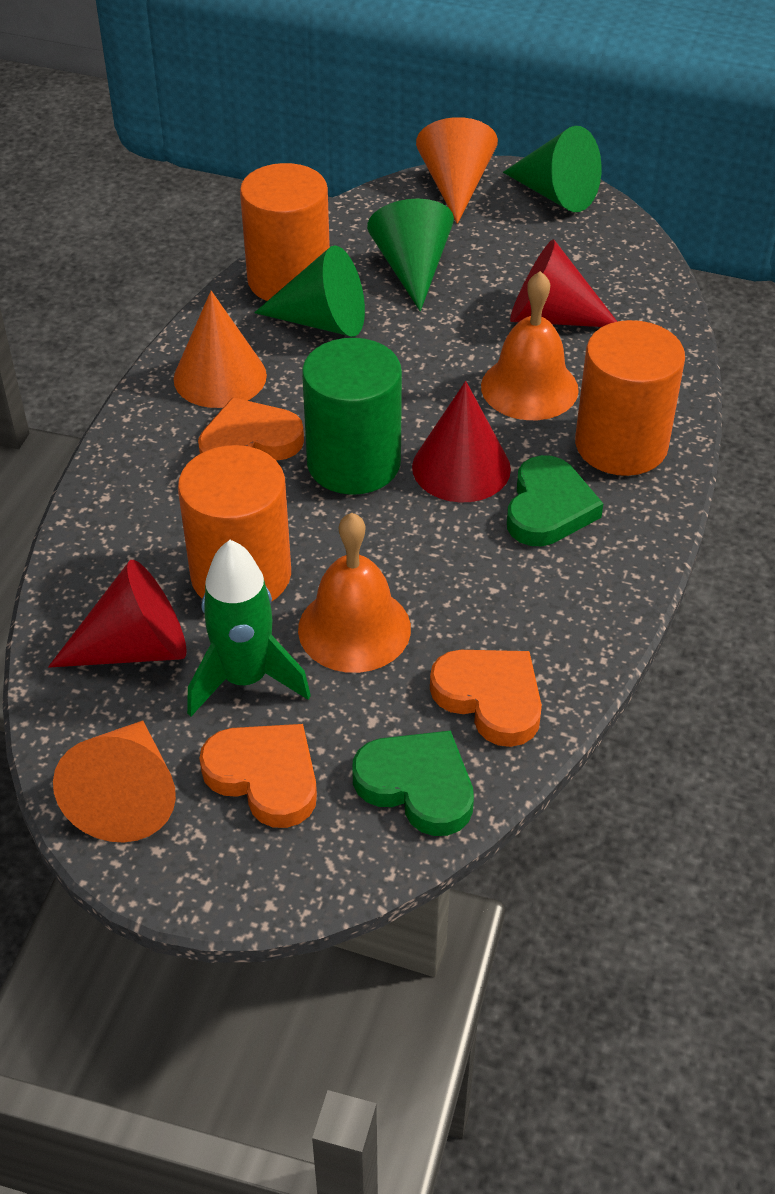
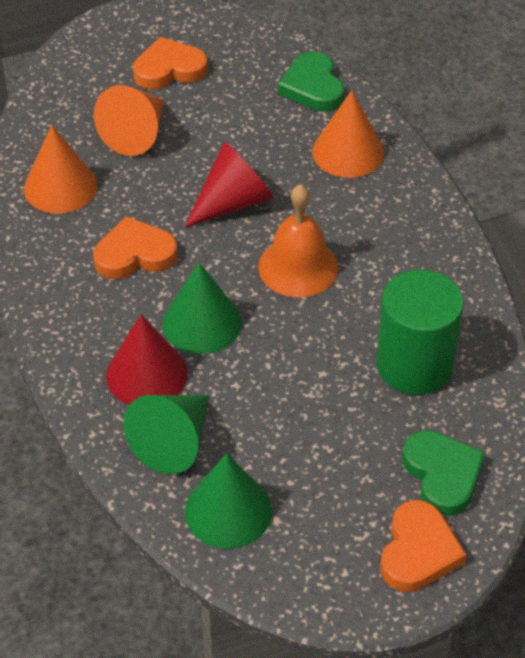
green rocket: 1 -> 0
orange bell: 2 -> 1
orange cylinder: 3 -> 0
red cone: 3 -> 2

